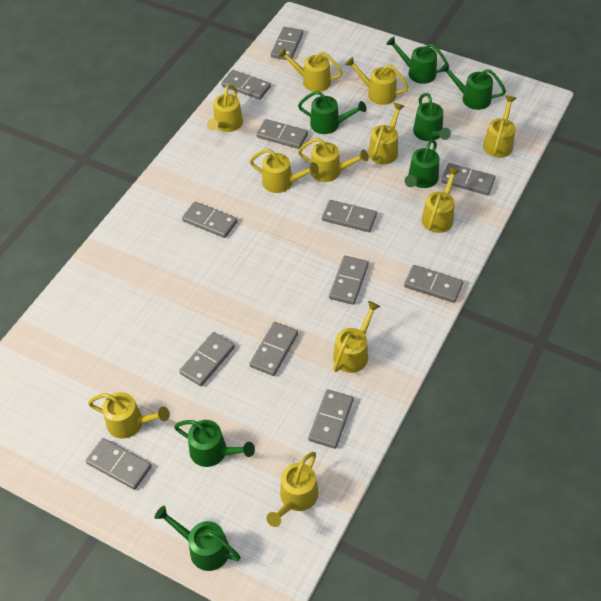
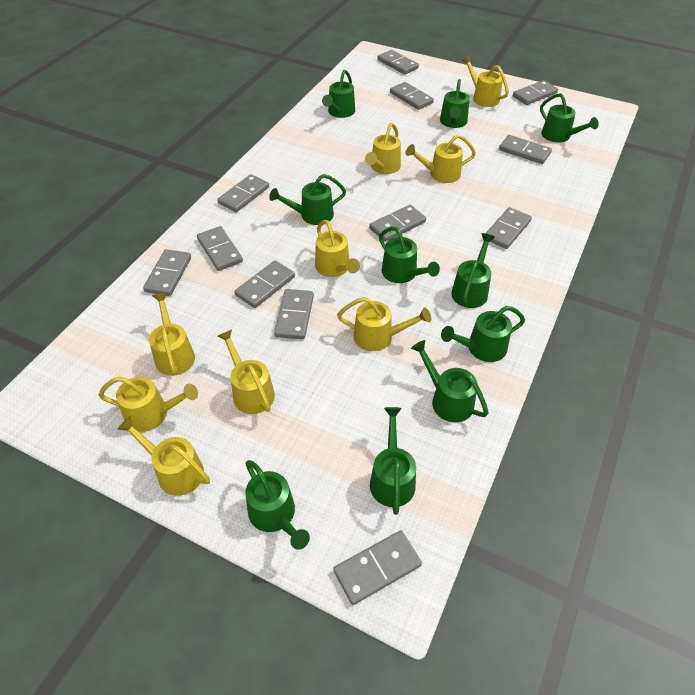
green watering can: 7 -> 10
yellow watering can: 11 -> 9

